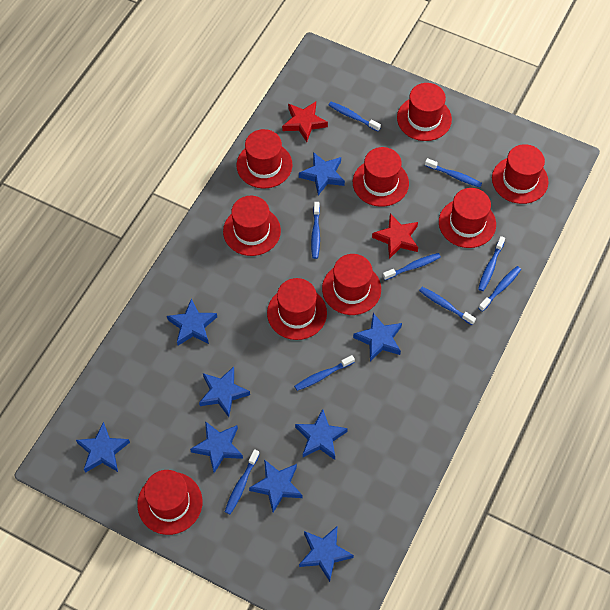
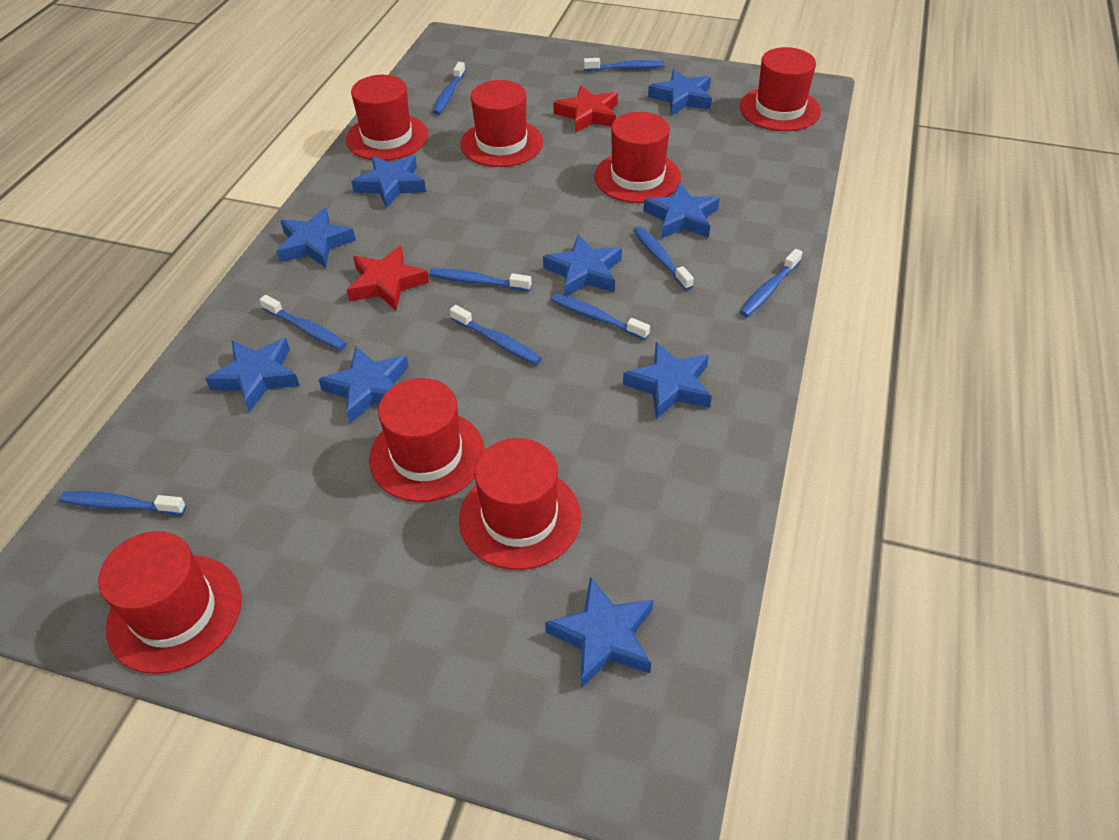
red hat: 9 -> 7

